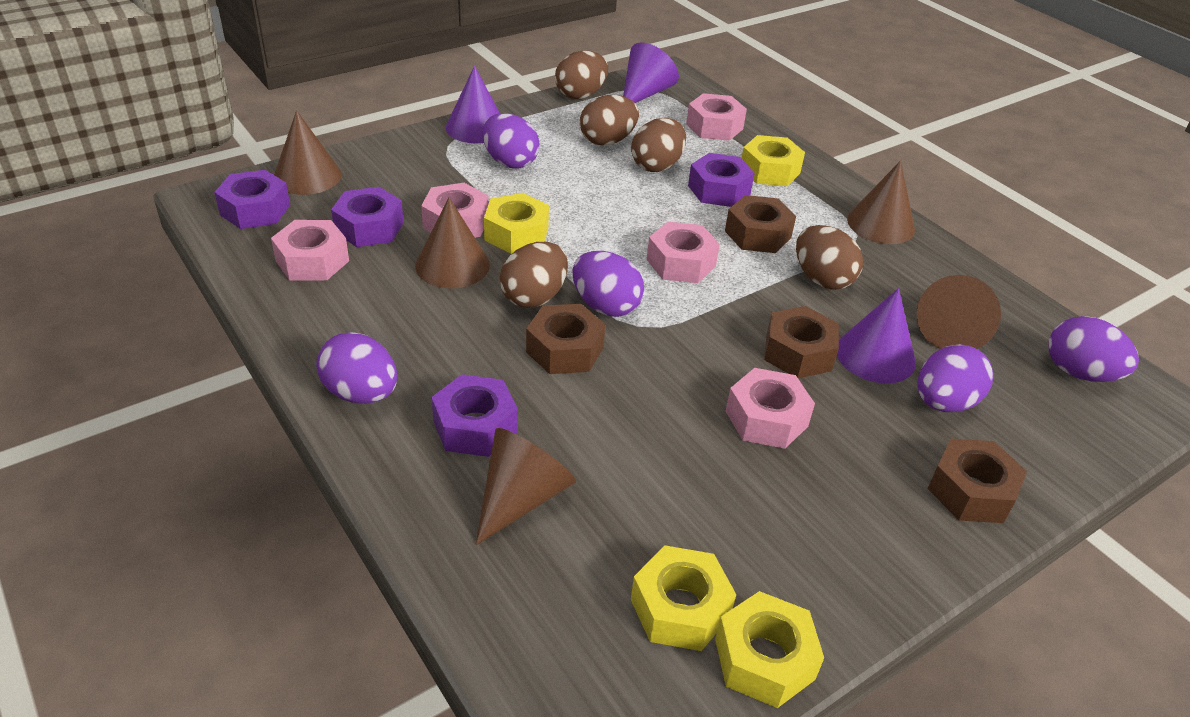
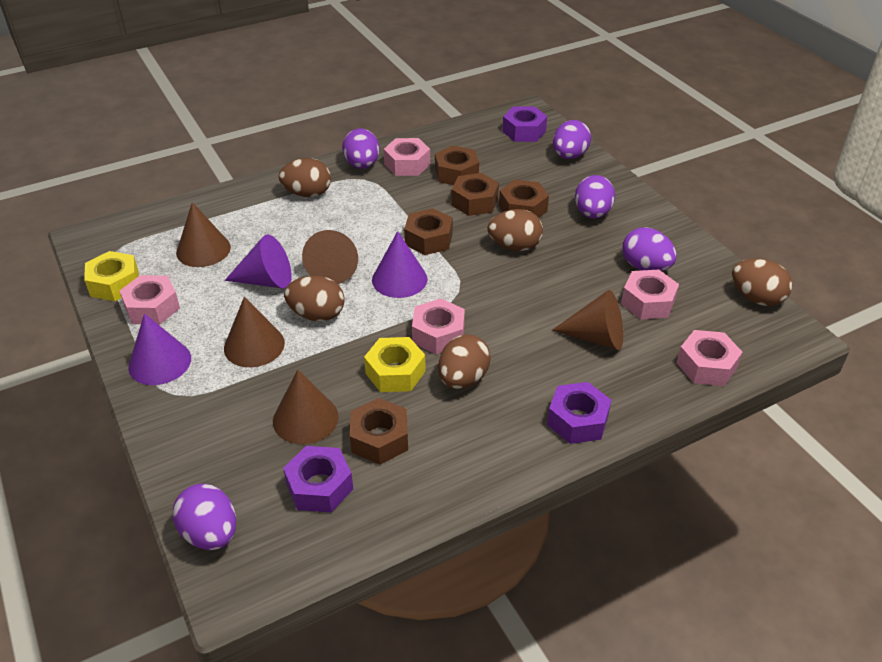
brown nut: 4 -> 5
purple nut: 4 -> 3
yellow nut: 4 -> 2

